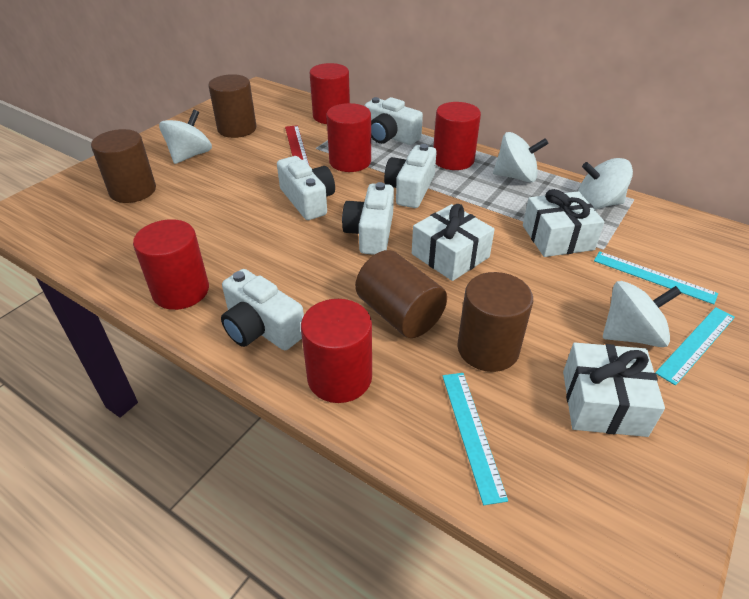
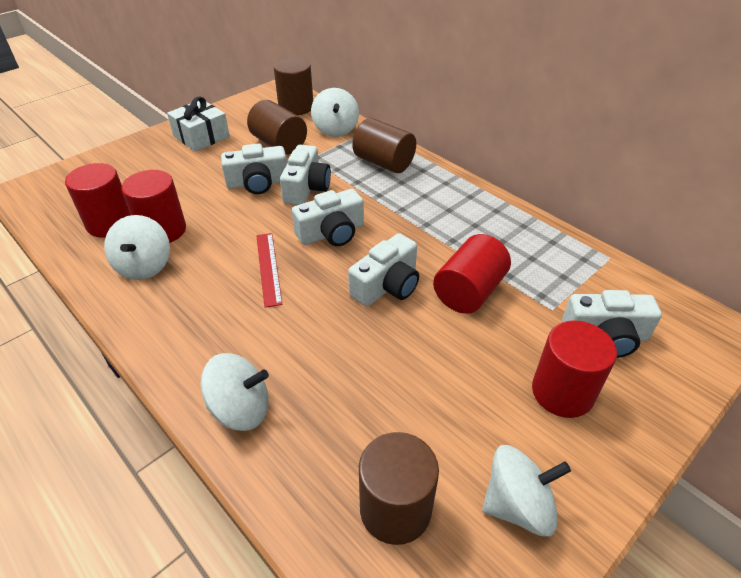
red cylinder: 5 -> 4
turquoise ruler: 3 -> 0
white gift: 3 -> 1

